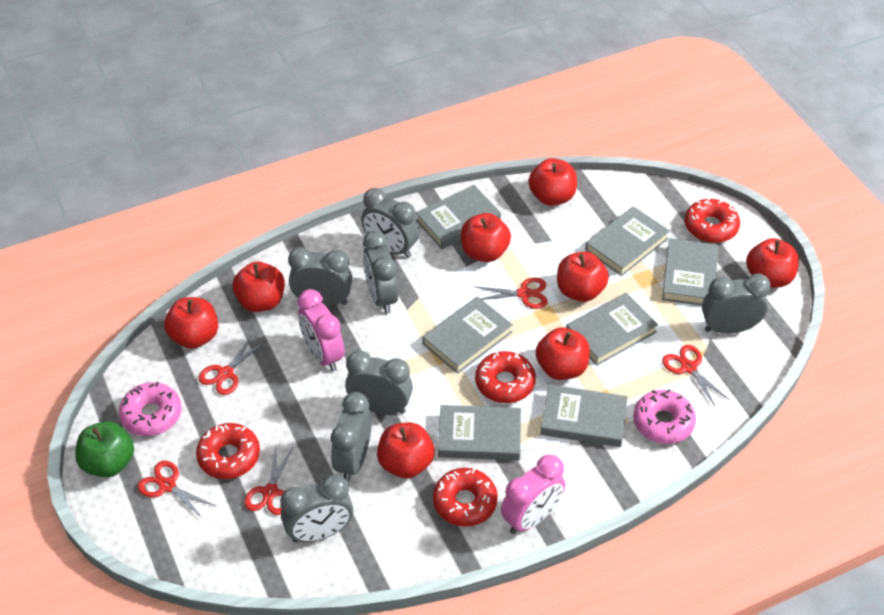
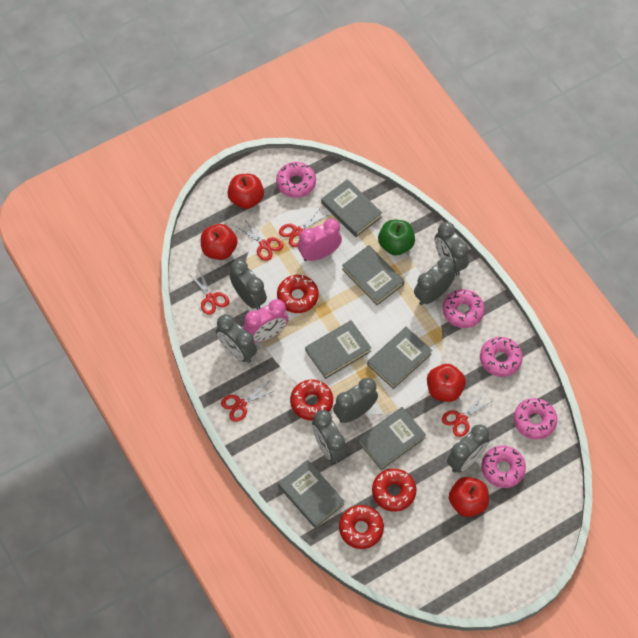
grey book: 7 -> 6
pink donut: 2 -> 5
red apple: 8 -> 4

